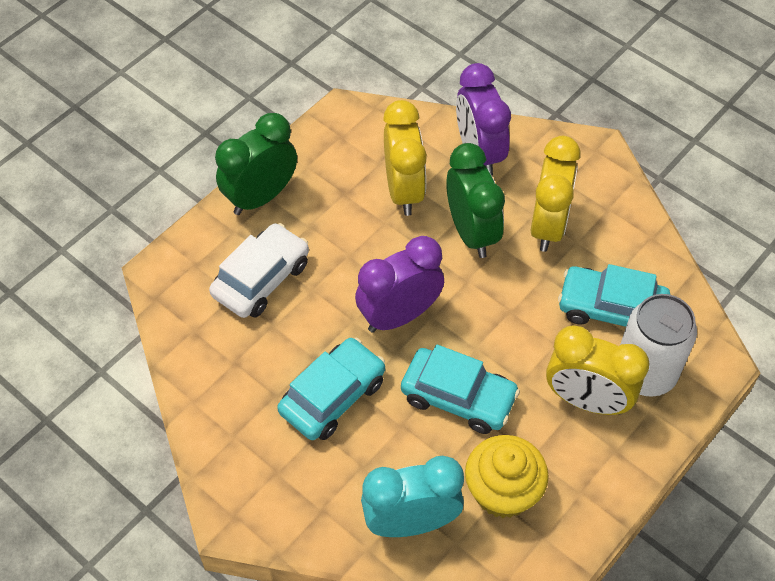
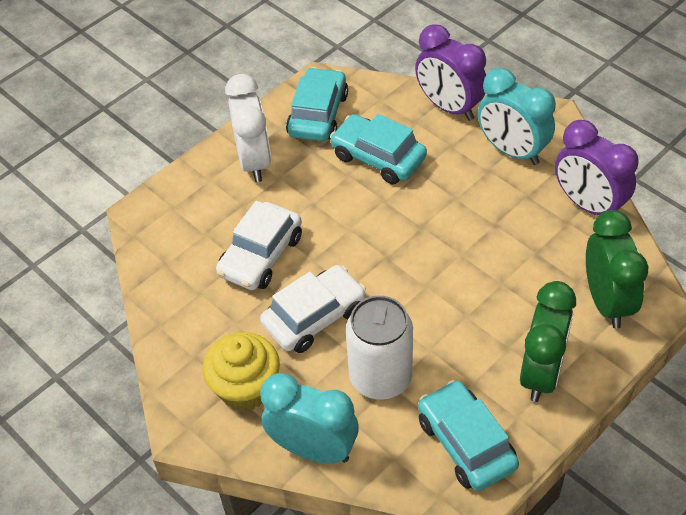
turquoise clock: 1 -> 2
white car: 1 -> 2
white clock: 0 -> 1
yellow clock: 3 -> 0

